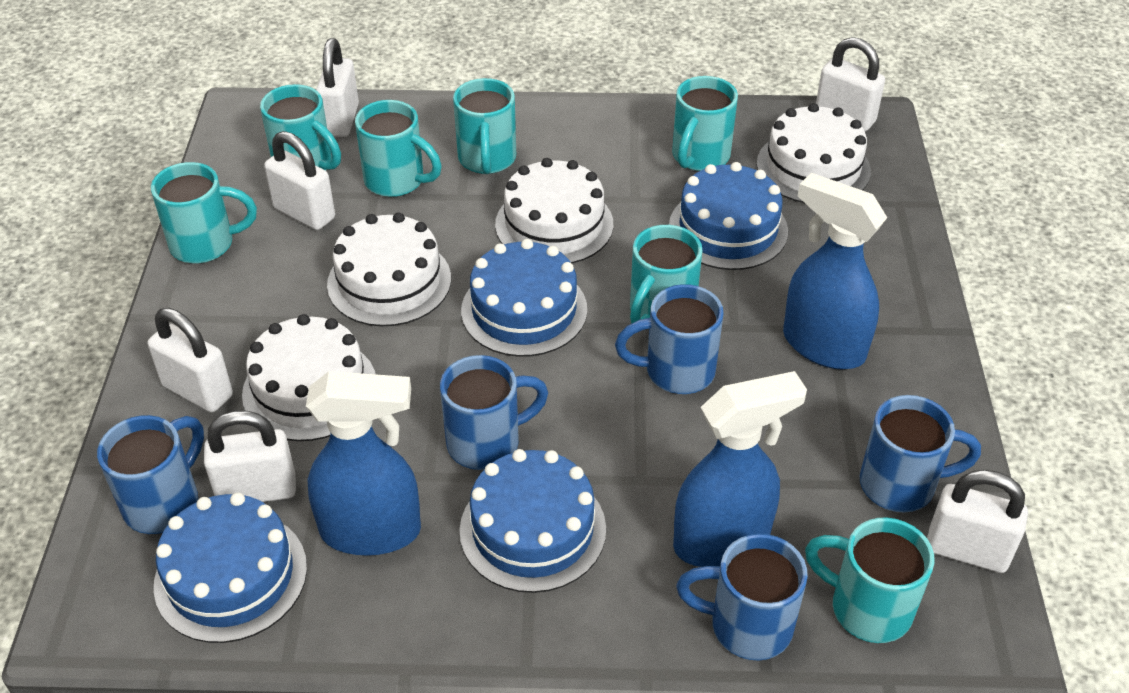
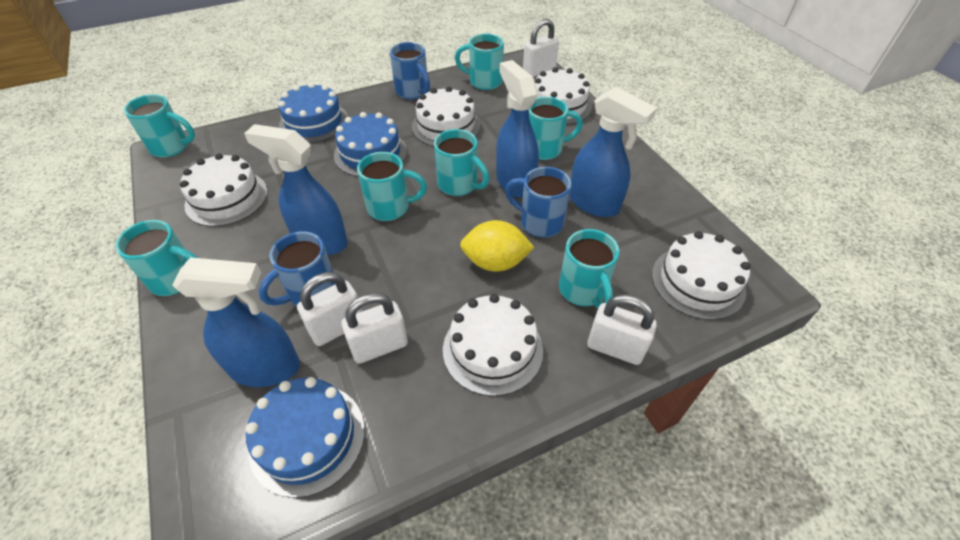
blue cake: 4 -> 3
blue mug: 5 -> 3
blue spray bottle: 3 -> 4
white cake: 4 -> 5
white padlock: 6 -> 4
yellow lemon: 0 -> 1

